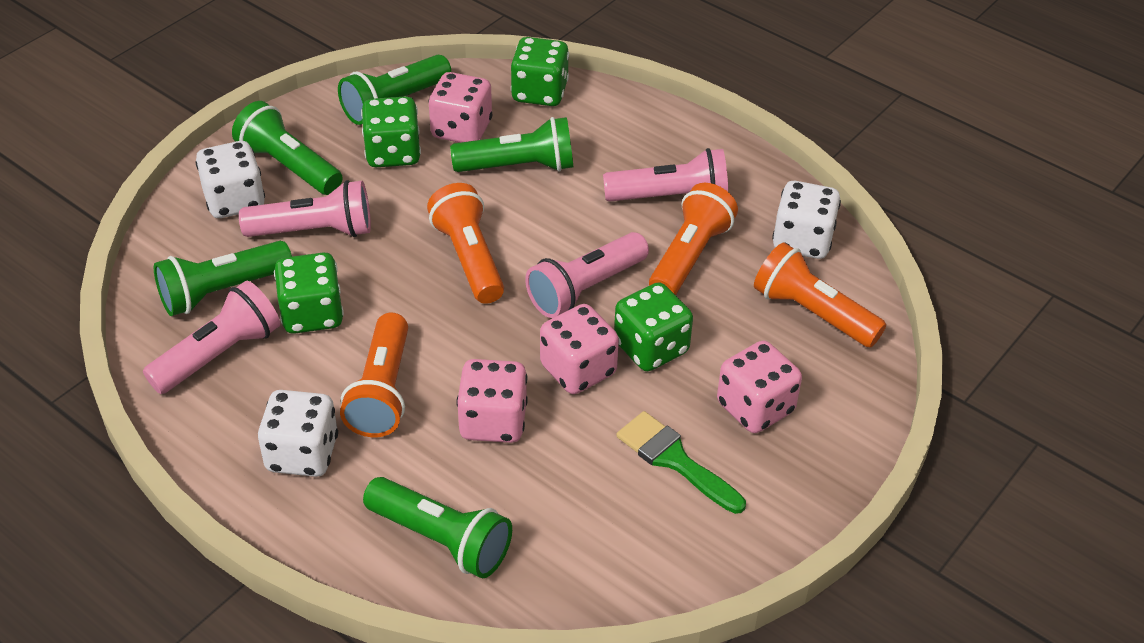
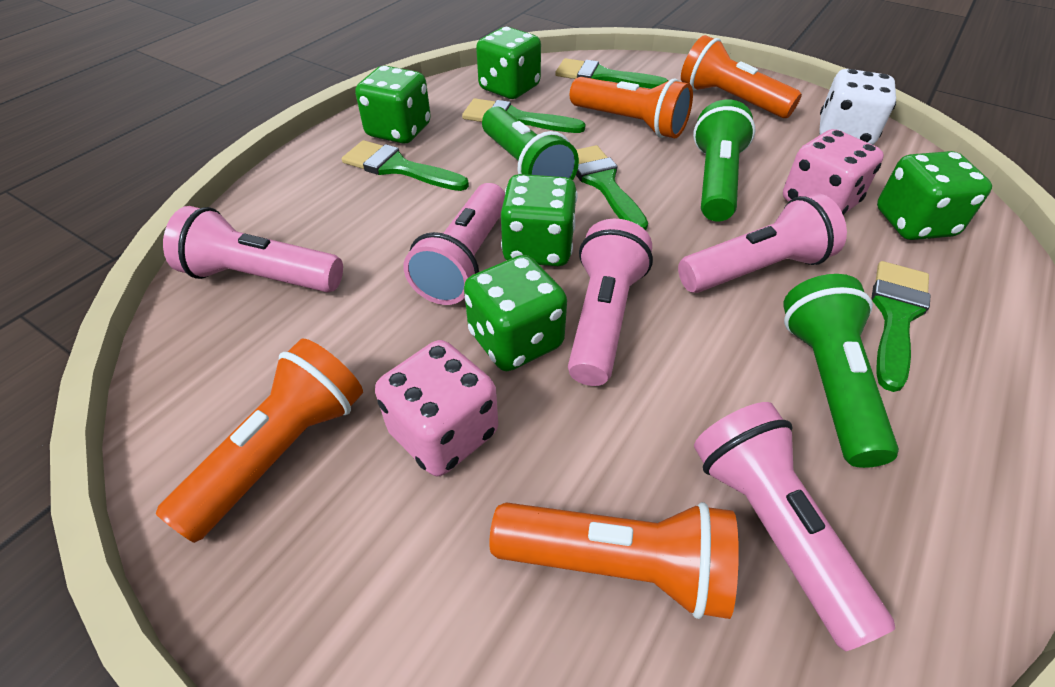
green brush: 1 -> 5
green dice: 4 -> 5
green flashlight: 5 -> 3
pink dice: 4 -> 2
pink flashlight: 4 -> 5
white dice: 3 -> 1

